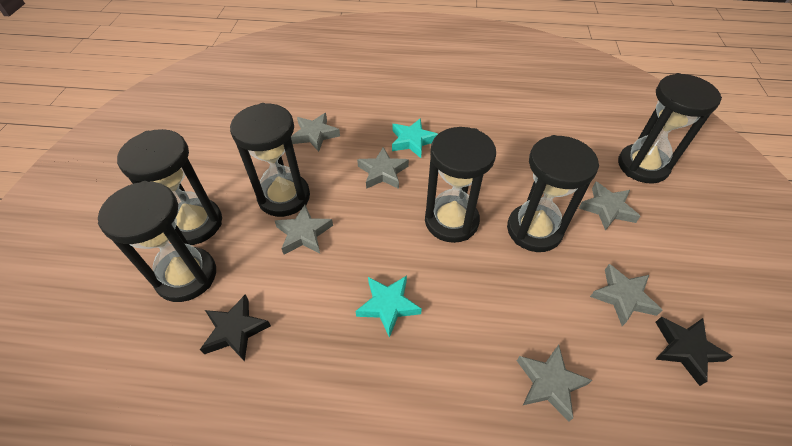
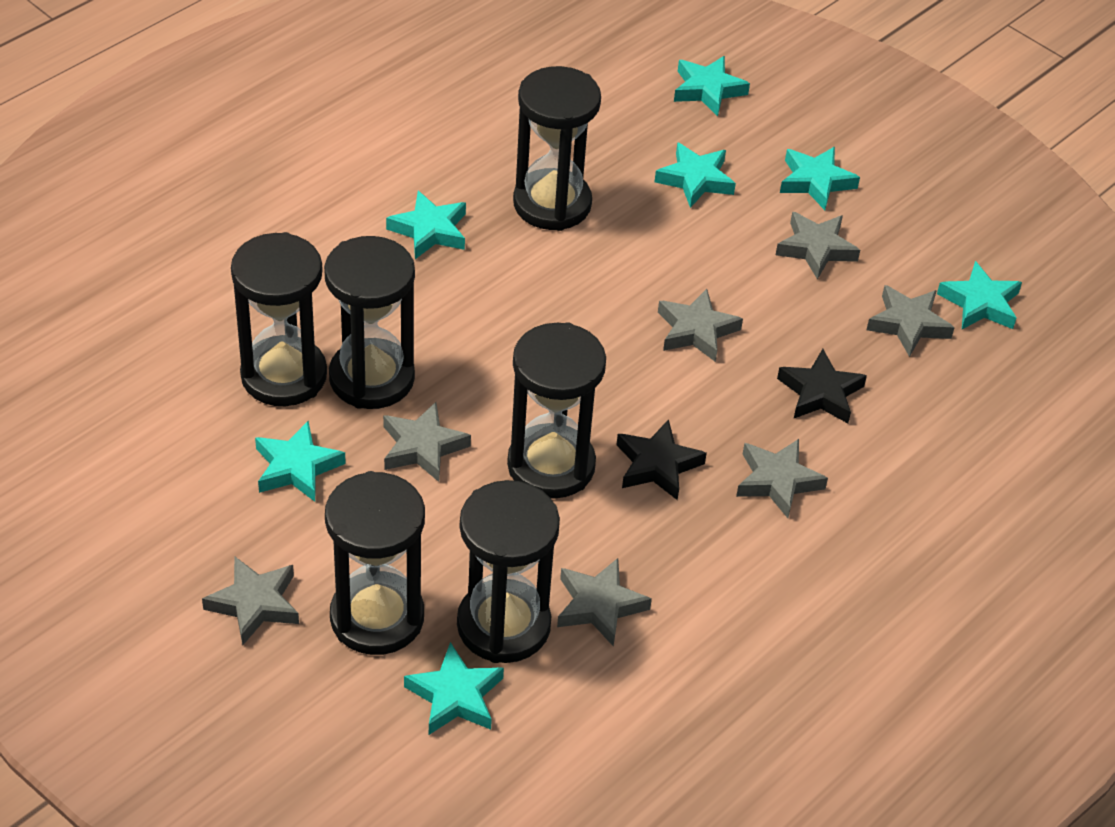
grey star: 6 -> 7
turquoise star: 2 -> 7

